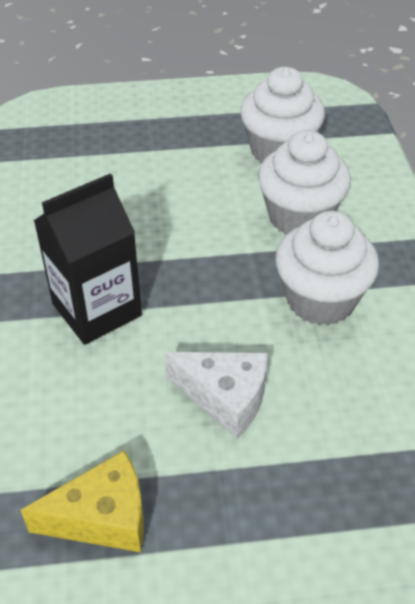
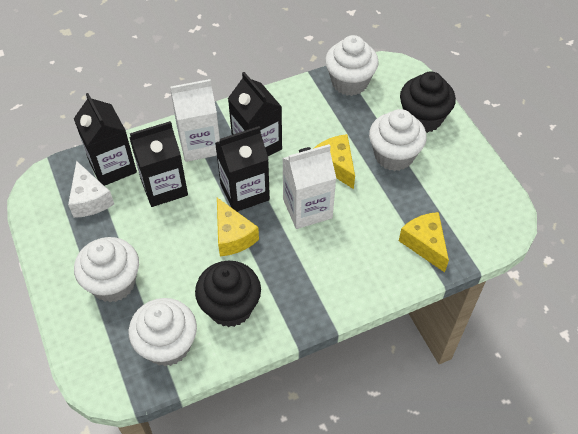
black carton: 1 -> 4
black cupcake: 0 -> 2
white carton: 0 -> 2
white cupcake: 3 -> 4
yellow cheese: 1 -> 3

